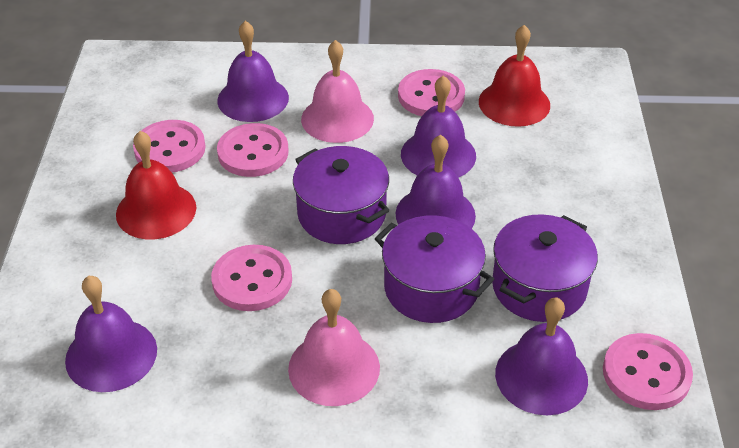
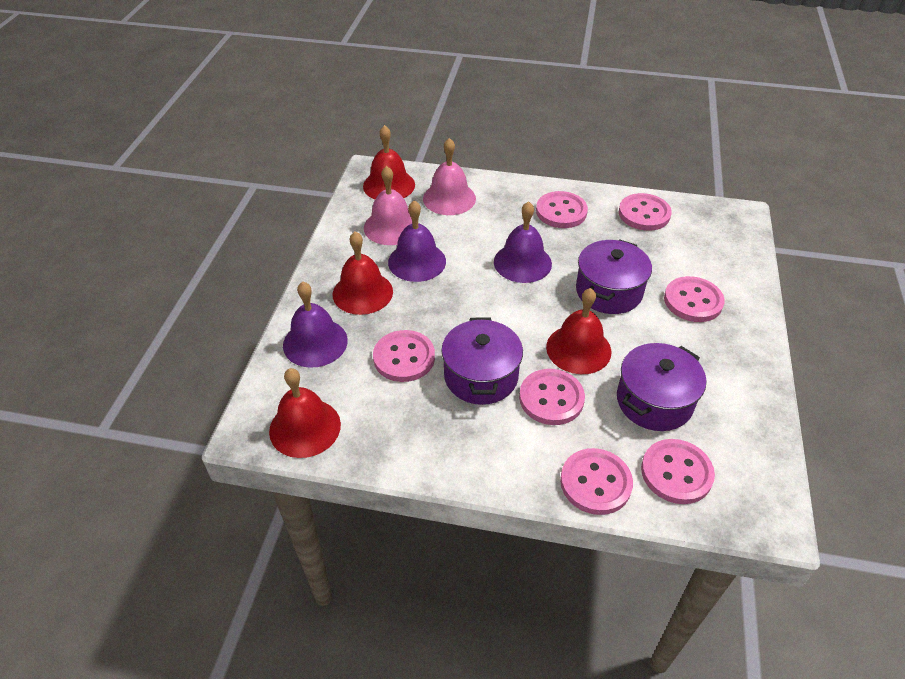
pink button: 5 -> 7
purple bell: 5 -> 3
red bell: 2 -> 4

